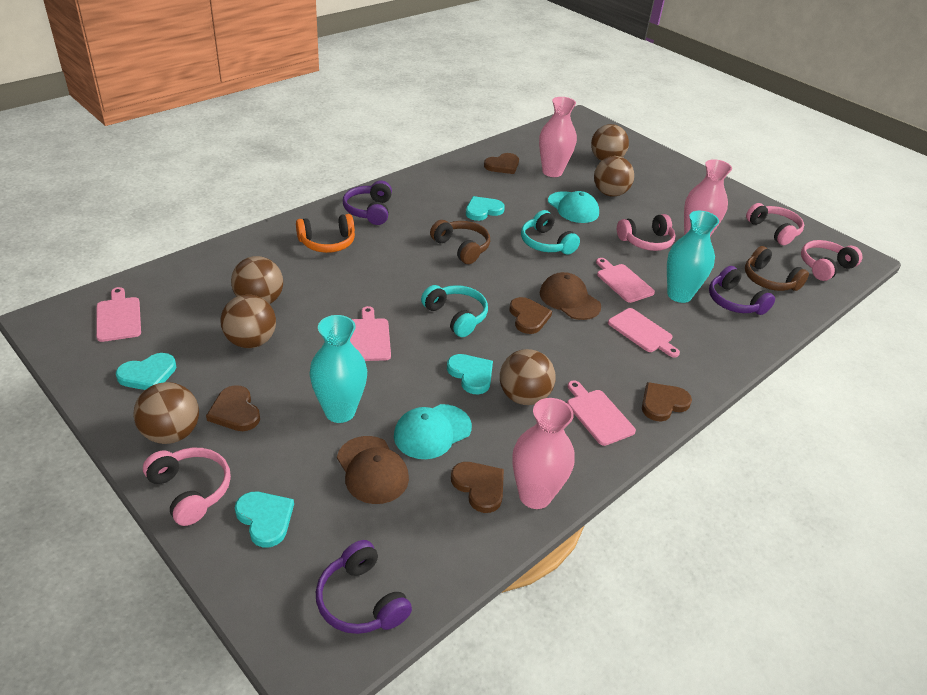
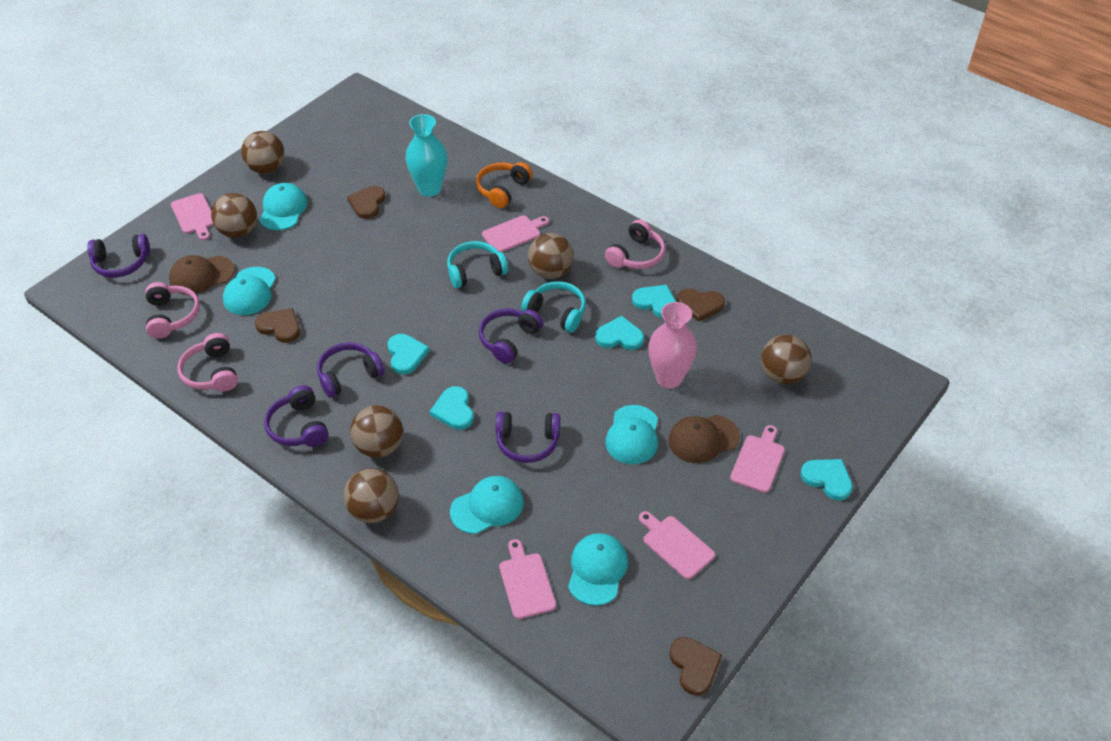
brown headphones: 2 -> 0
brown heart: 5 -> 4
pink headphones: 4 -> 3
pink vase: 3 -> 1
purple headphones: 3 -> 5
turquoise cap: 2 -> 5
turquoise heart: 4 -> 5
turquoise vase: 2 -> 1

